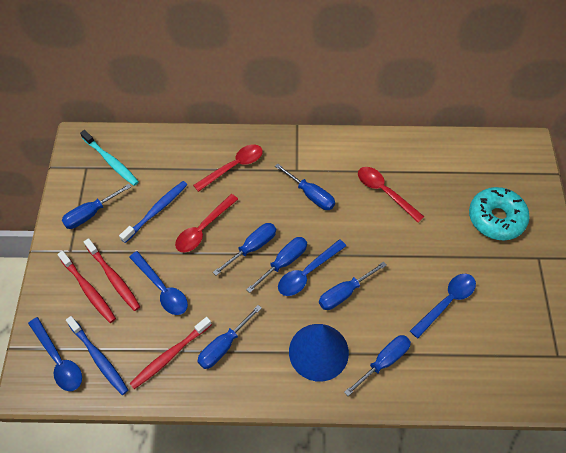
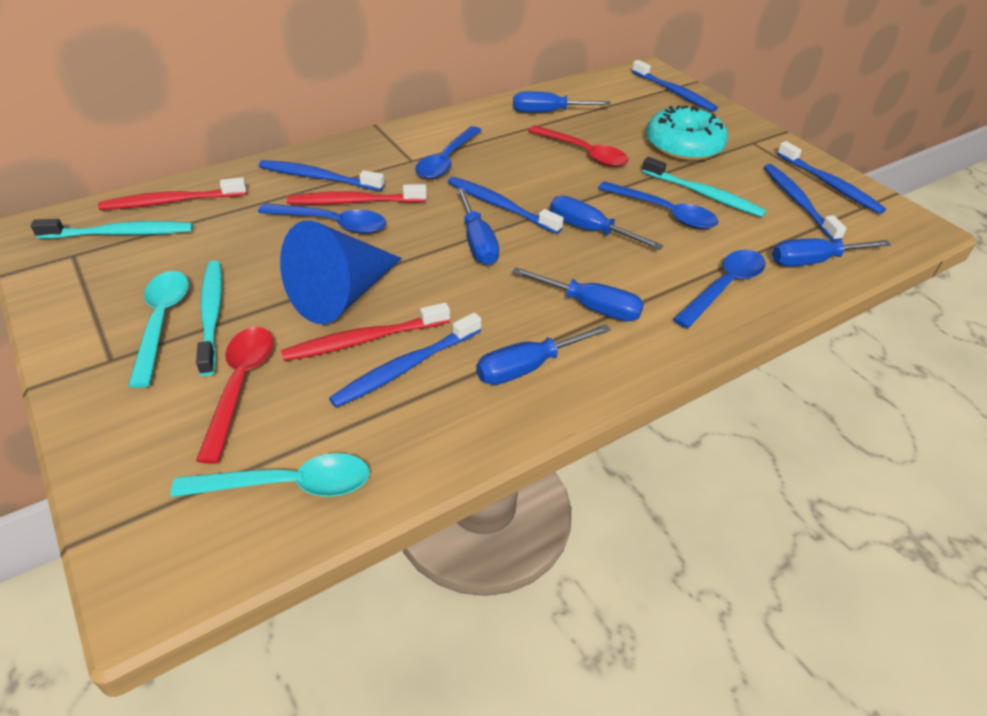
blue screwdriver: 7 -> 6
blue toothbrush: 2 -> 6
red spoon: 3 -> 2
turquoise spoon: 0 -> 2
turquoise toothbrush: 1 -> 3

